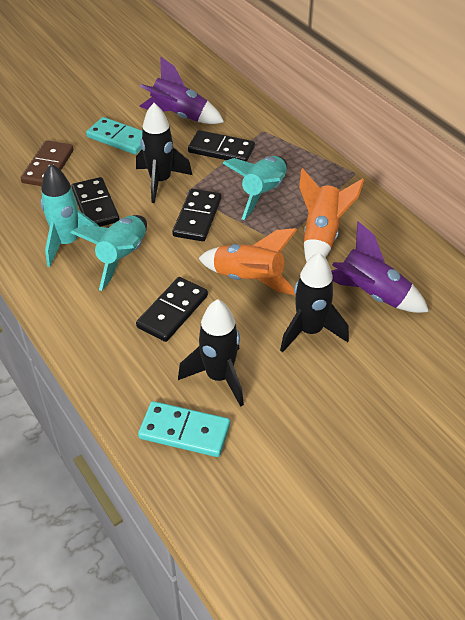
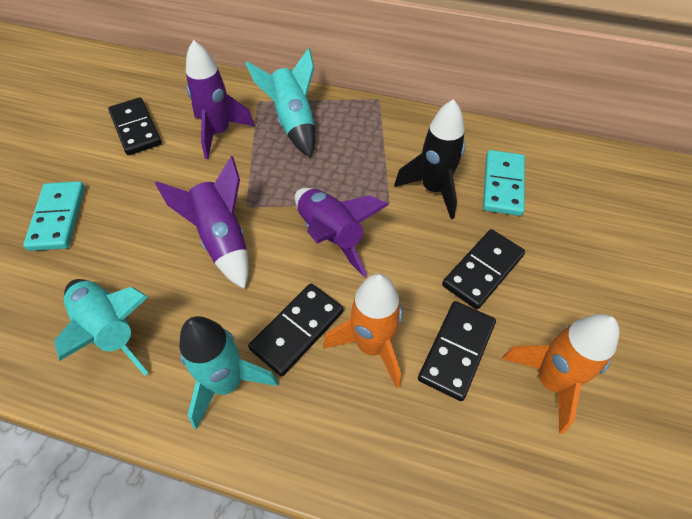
black rocket: 3 -> 1
brown domino: 1 -> 0
purple rocket: 2 -> 3

